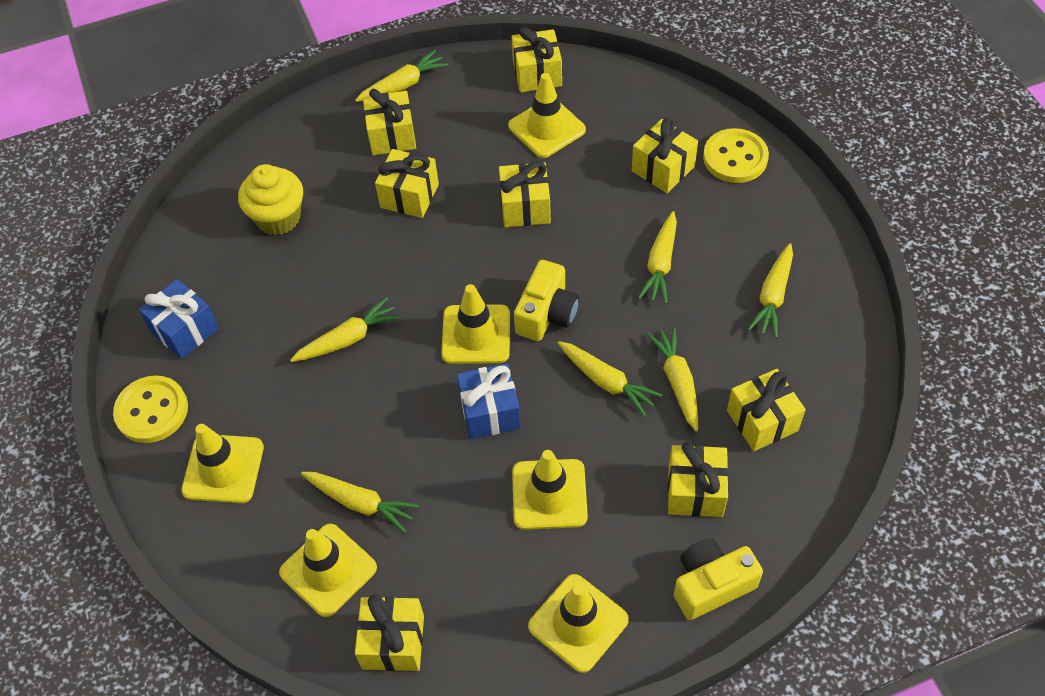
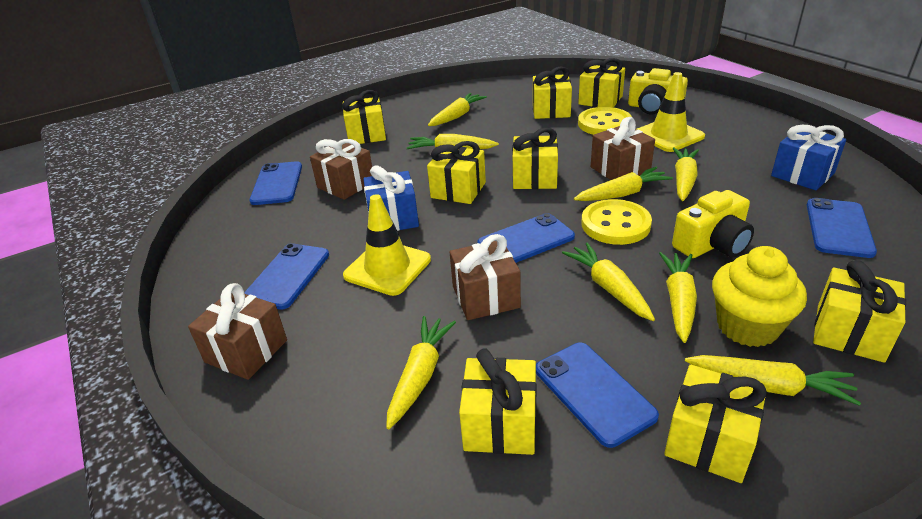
blue phone: 0 -> 5
brown gift: 0 -> 4
yellow carrot: 7 -> 8
yellow traffic cone: 6 -> 2

